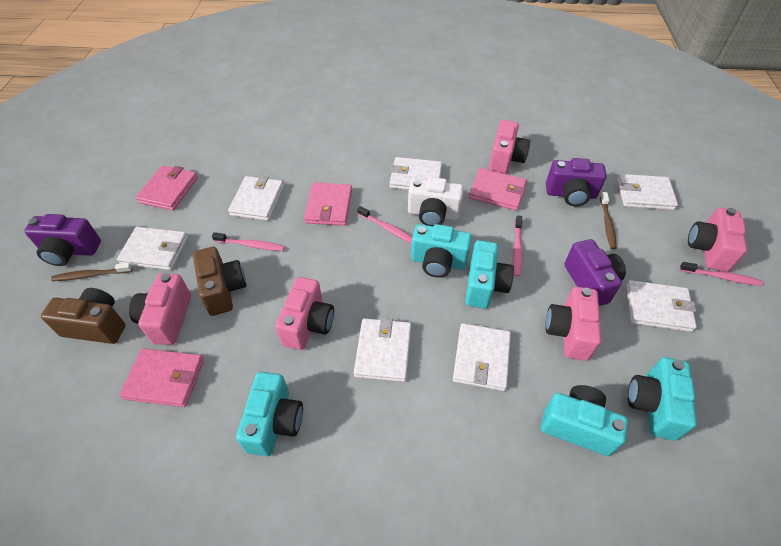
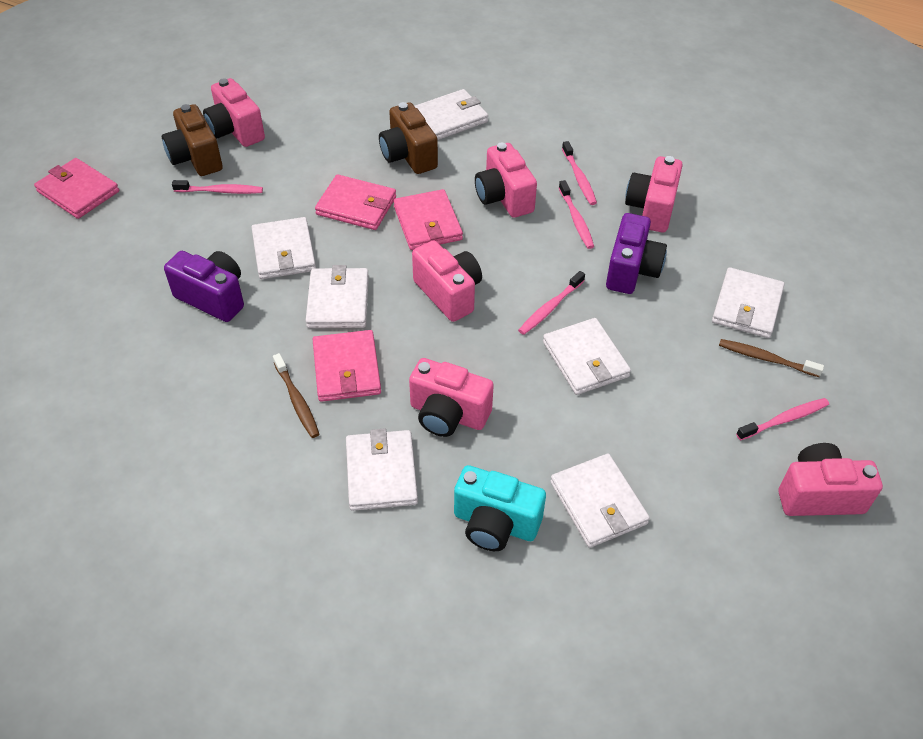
pink camera: 5 -> 6
pink toothbrush: 4 -> 5
purple camera: 3 -> 2
turquoise camera: 5 -> 1
white camera: 1 -> 0

